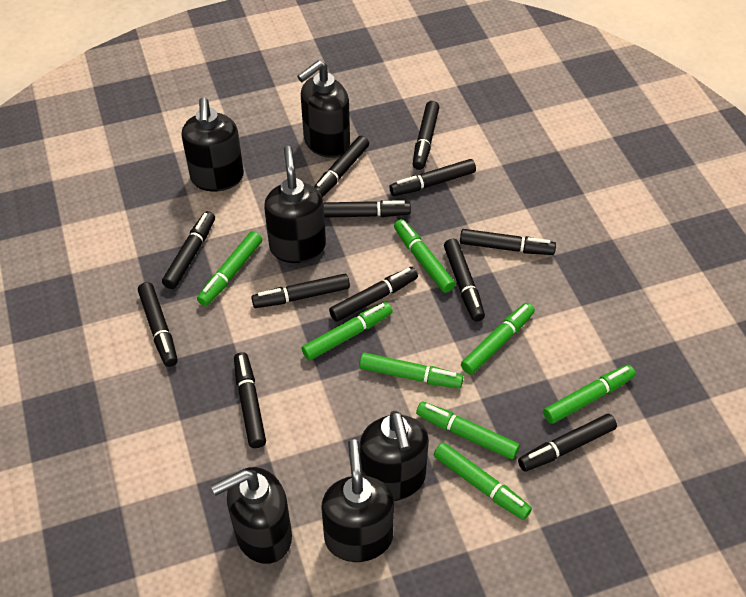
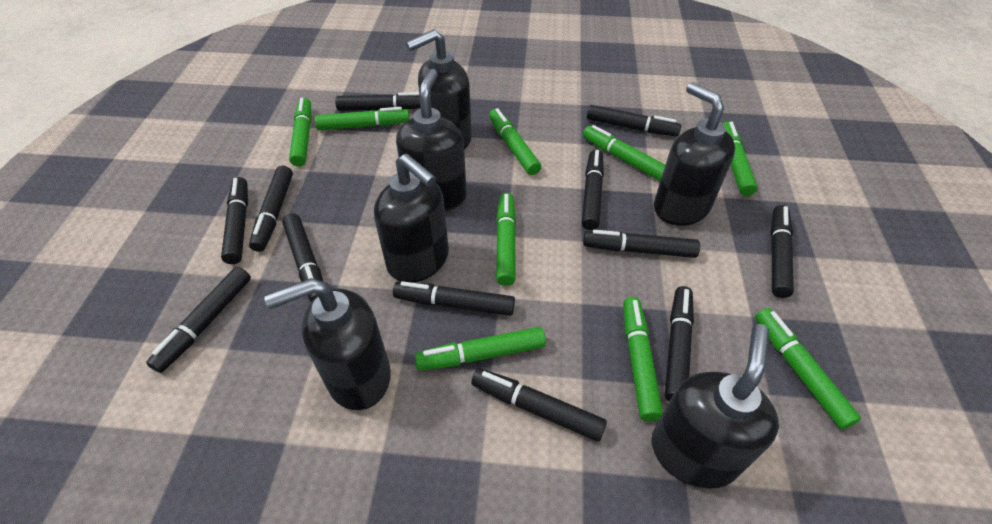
green marker: 8 -> 9

